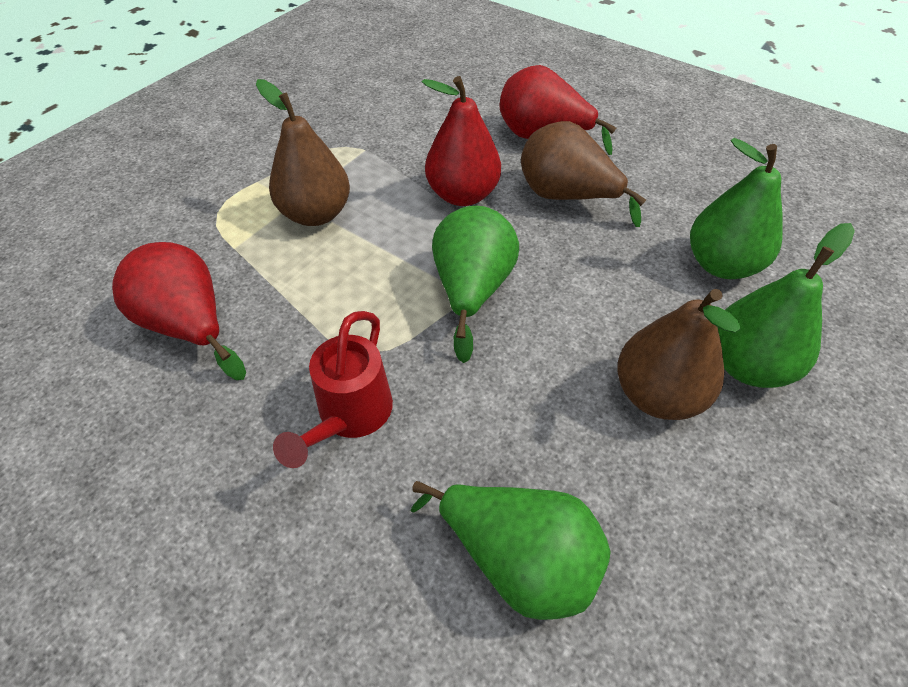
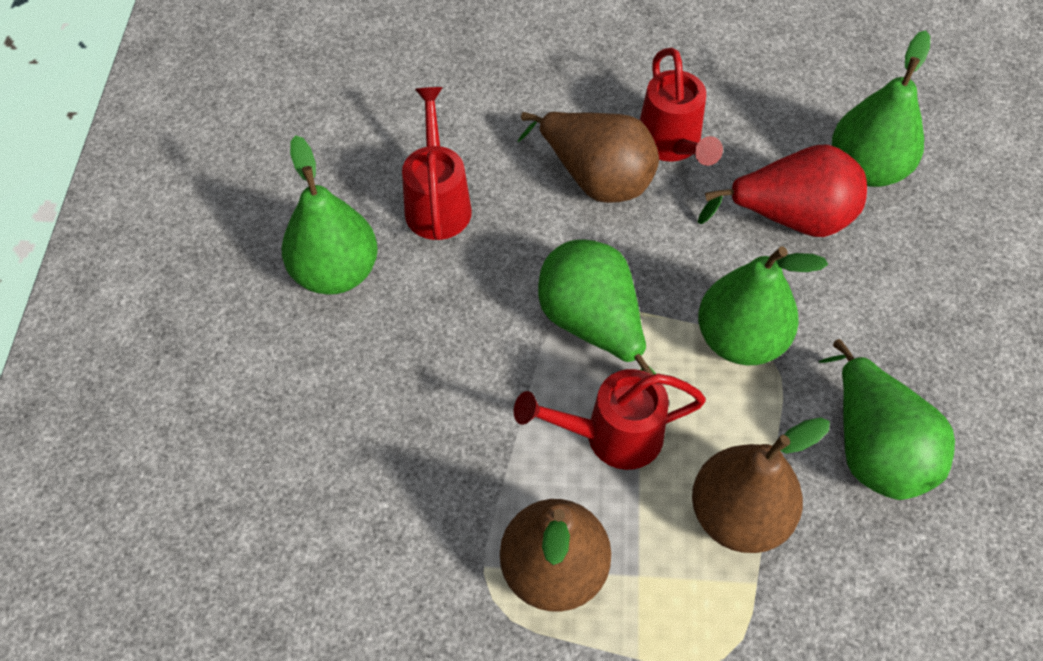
green pear: 4 -> 5
red pear: 3 -> 1
red watering can: 1 -> 3

